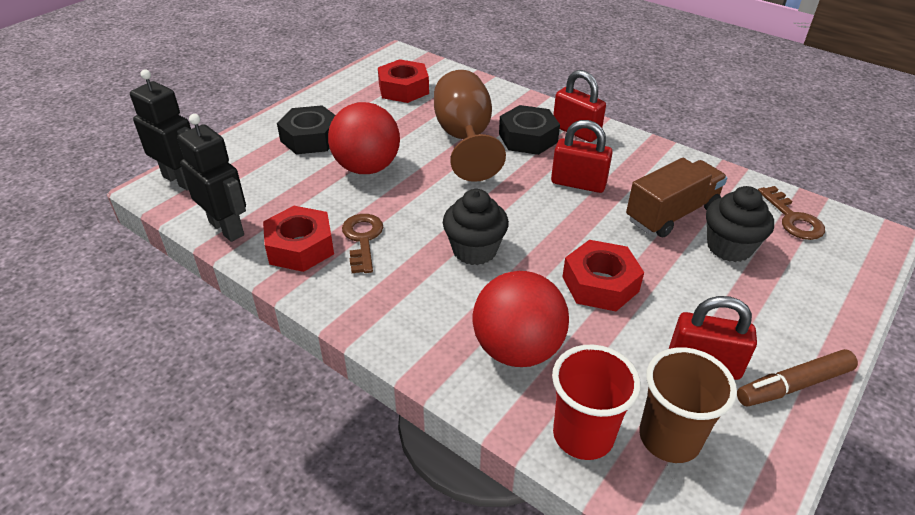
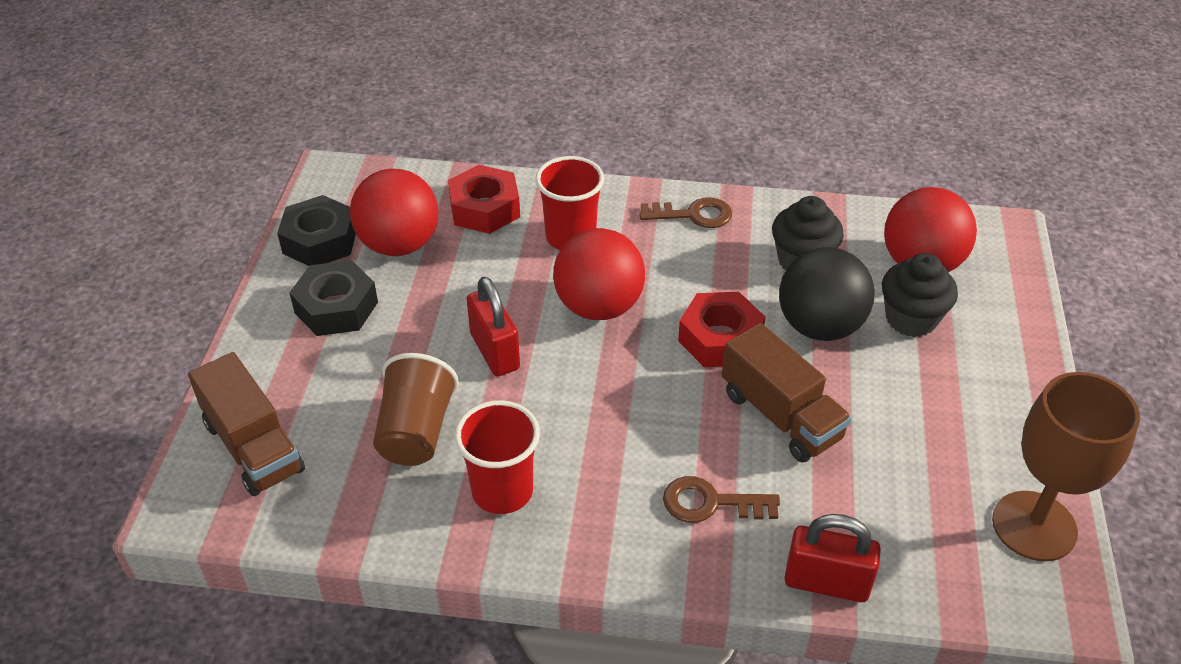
black ball: 0 -> 1
black robot: 2 -> 0
brown marker: 1 -> 0
brown truck: 1 -> 2
red ball: 2 -> 3
red cup: 1 -> 2
red nut: 3 -> 2
red padlock: 3 -> 2

